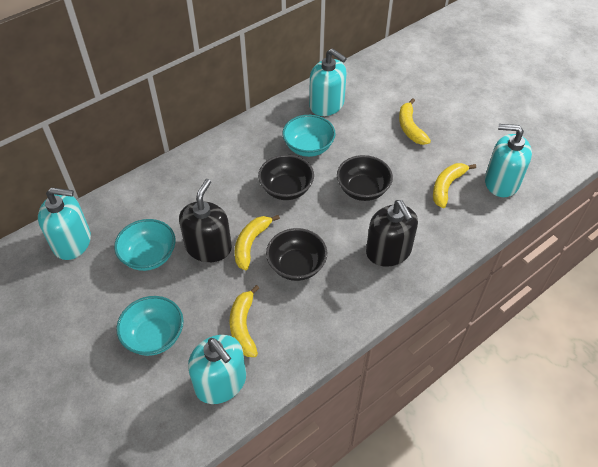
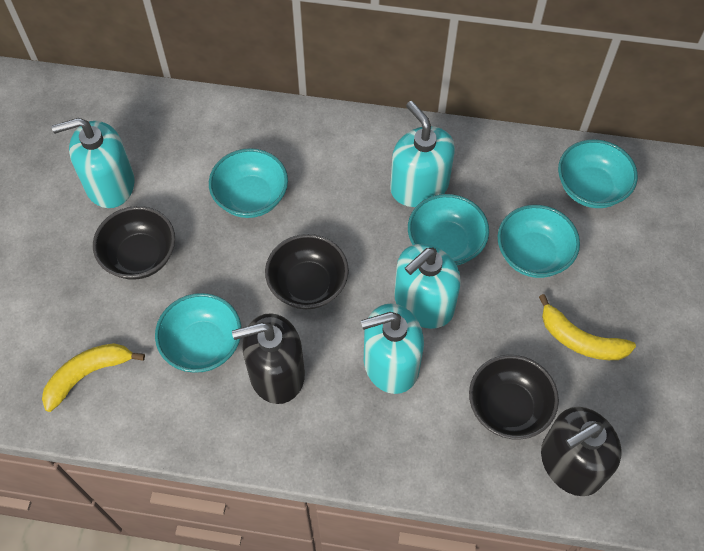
turquoise bowl: 3 -> 5
yellow banana: 4 -> 2

